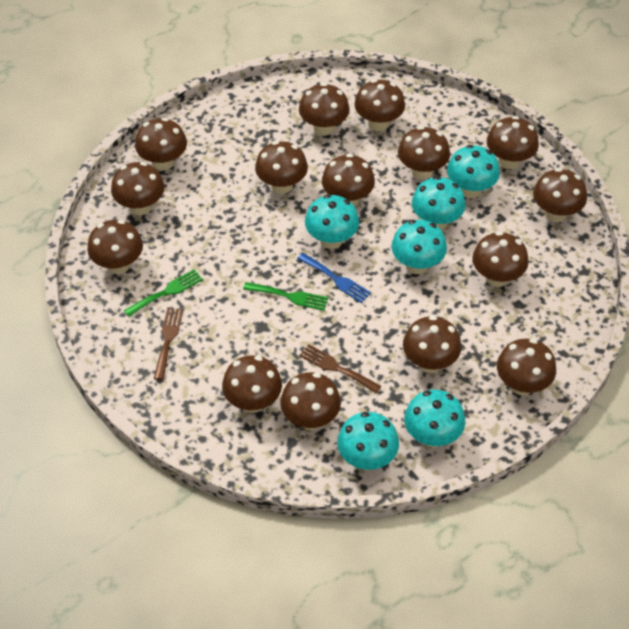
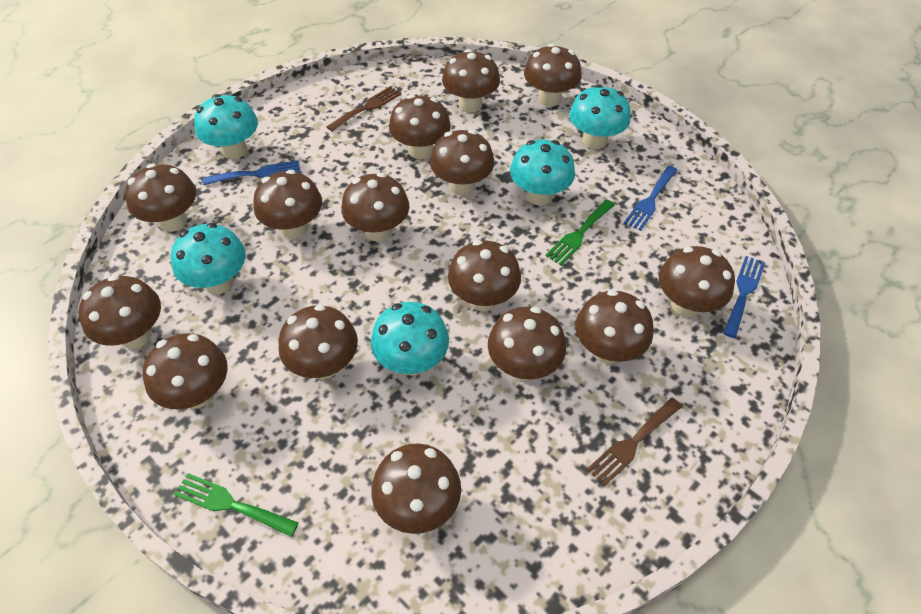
blue fork: 1 -> 3
turquoise mushroom: 6 -> 5

